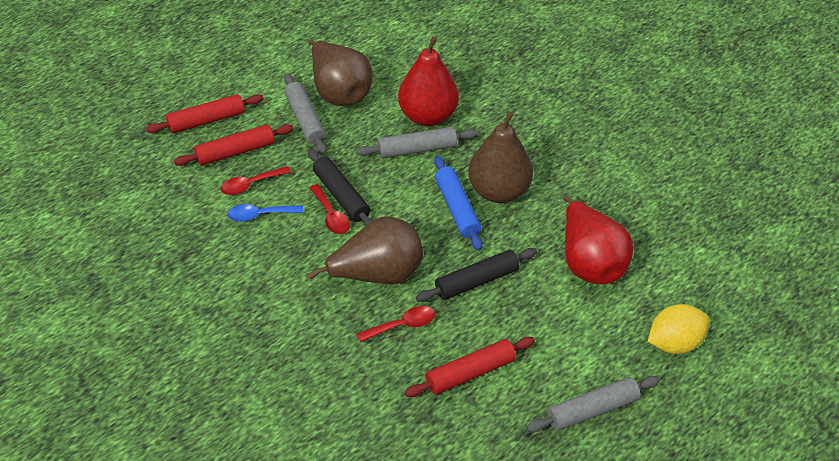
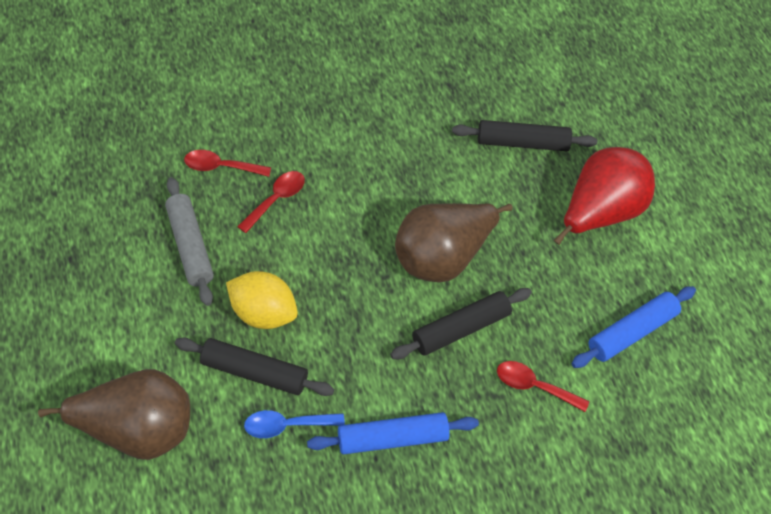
black rolling pin: 2 -> 3
blue rolling pin: 1 -> 2
brown pear: 3 -> 2
grey rolling pin: 3 -> 1
red pear: 2 -> 1
red rolling pin: 3 -> 0

